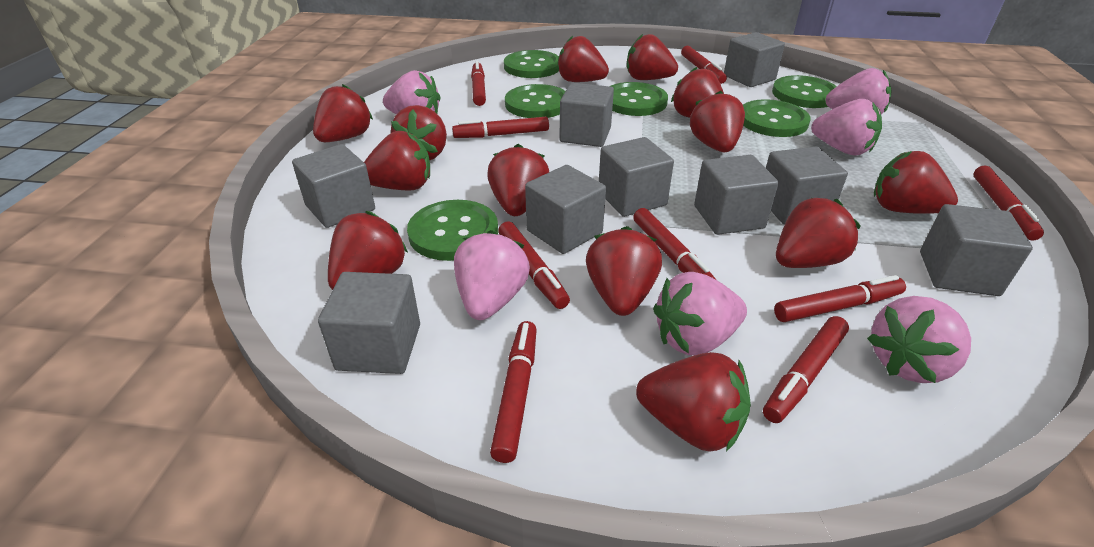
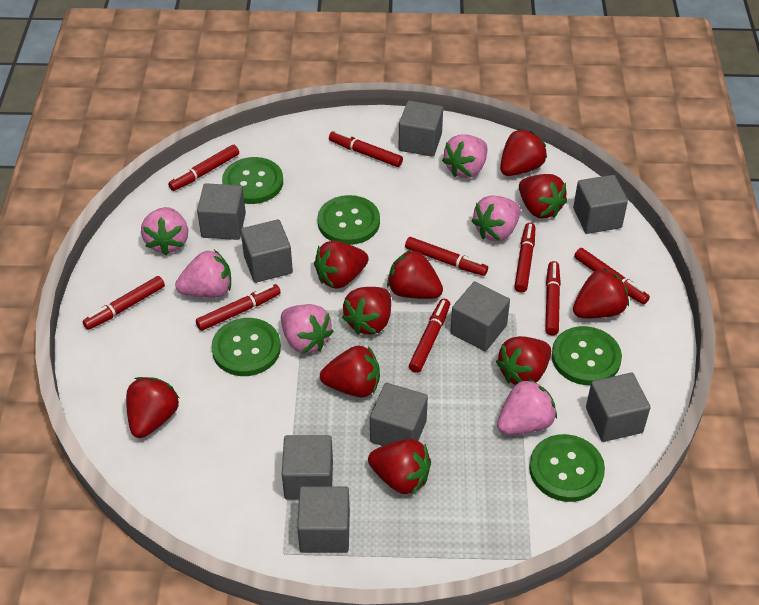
green button: 6 -> 5
red strawberry: 13 -> 10

